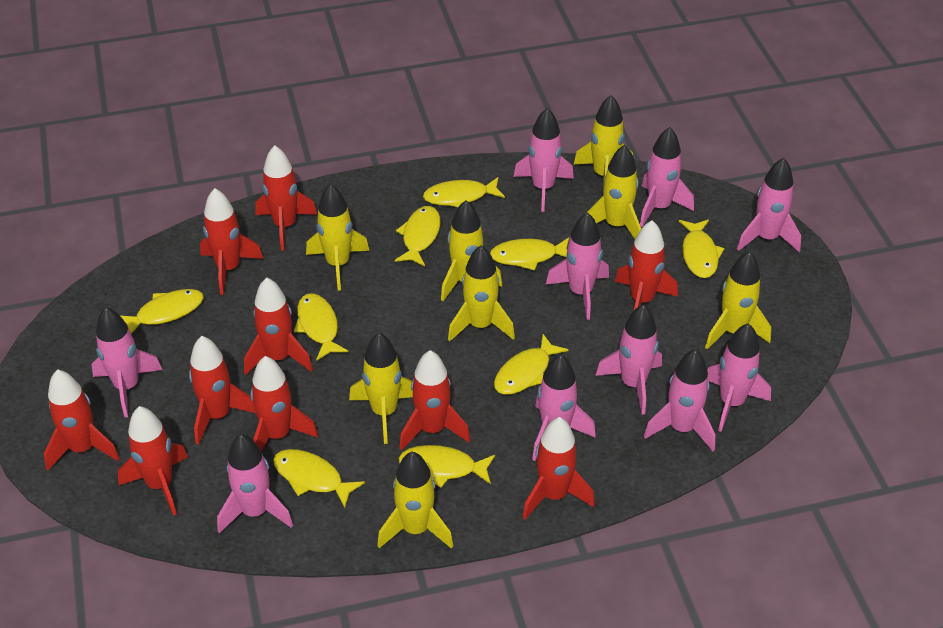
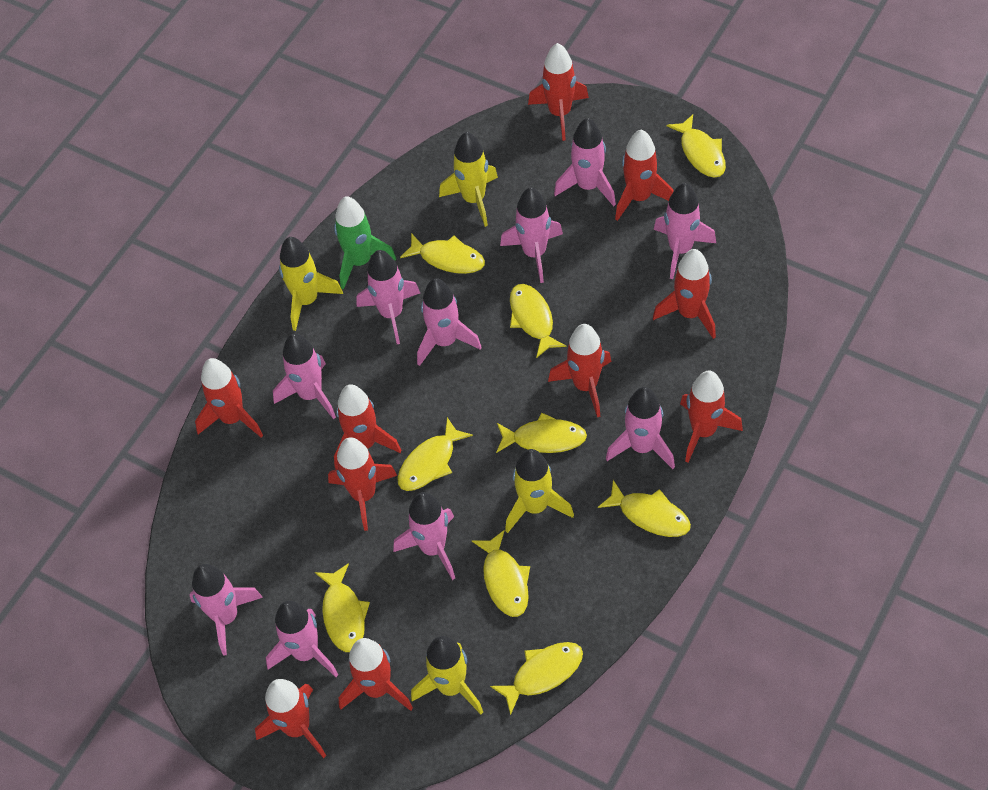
green rocket: 0 -> 1
yellow rocket: 8 -> 4

